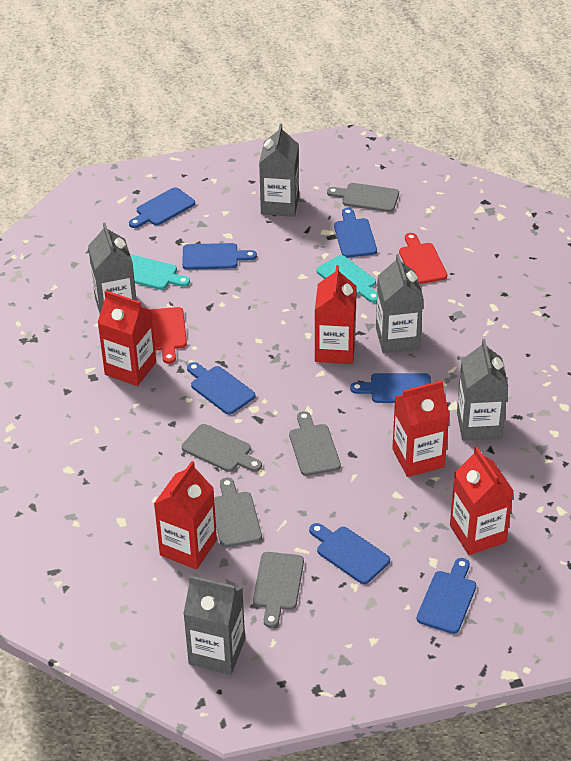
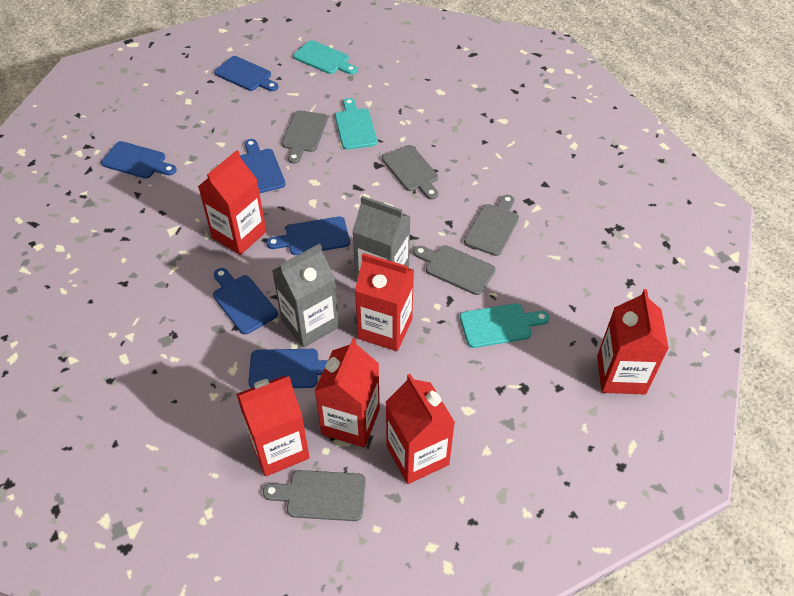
blue cutting board: 7 -> 6
grey carton: 5 -> 2
red carton: 5 -> 6
red cutting board: 2 -> 0
turquoise cutting board: 2 -> 3

